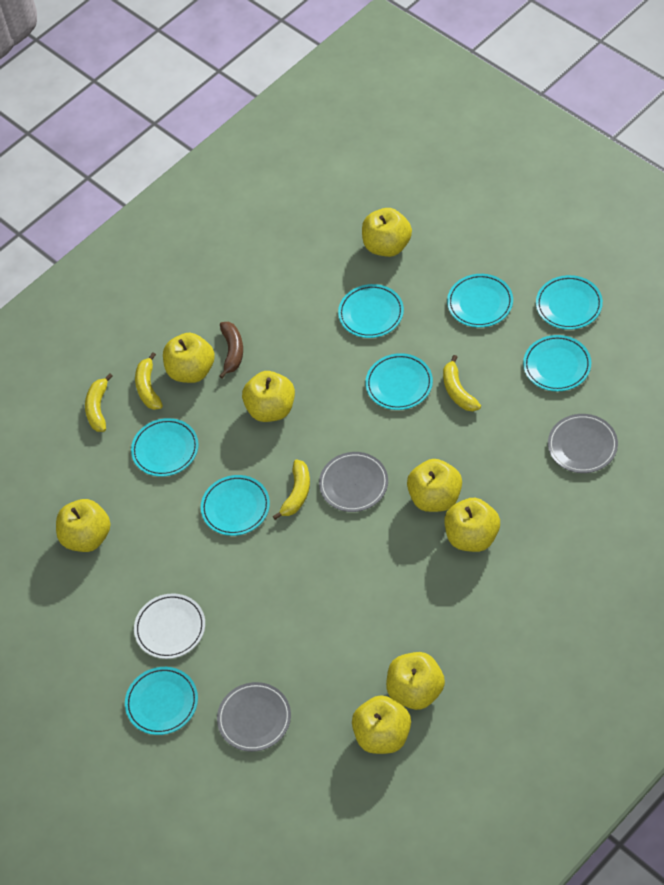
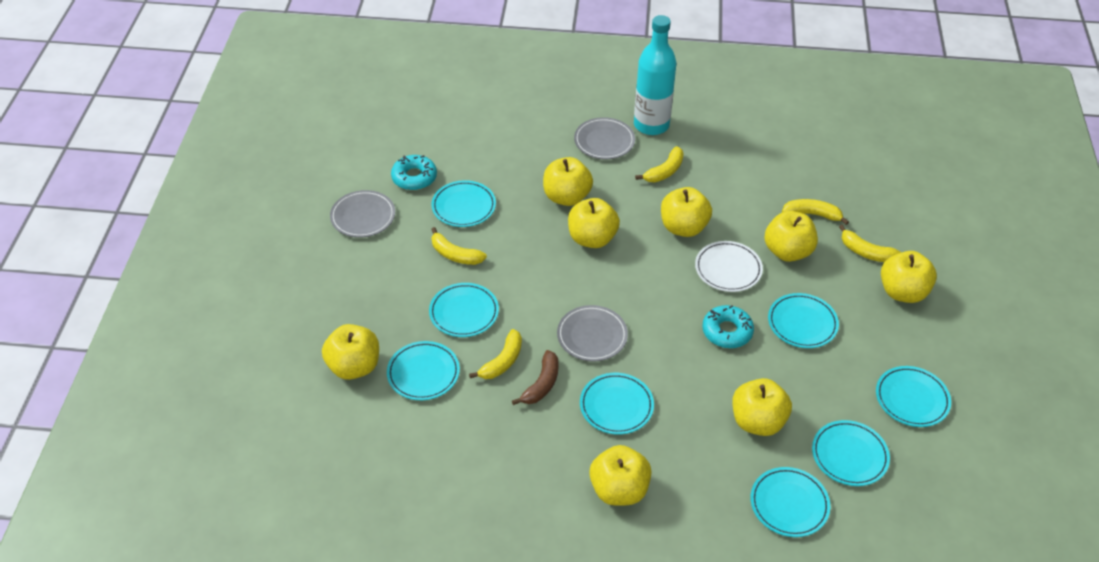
turquoise bottle: 0 -> 1
turquoise donut: 0 -> 2
yellow banana: 4 -> 5

